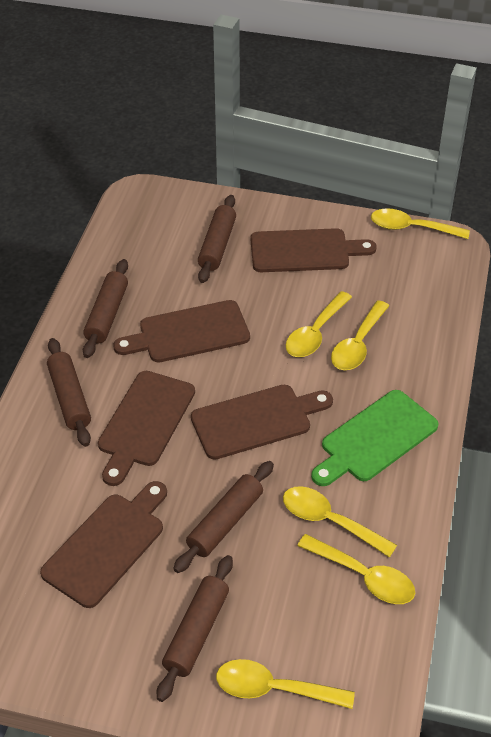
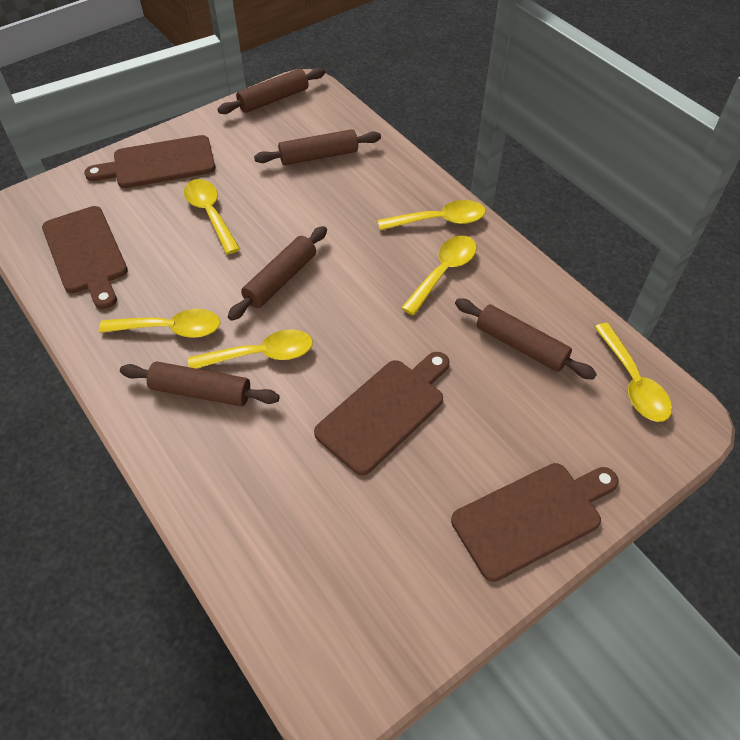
brown cutting board: 5 -> 4
green cutting board: 1 -> 0

